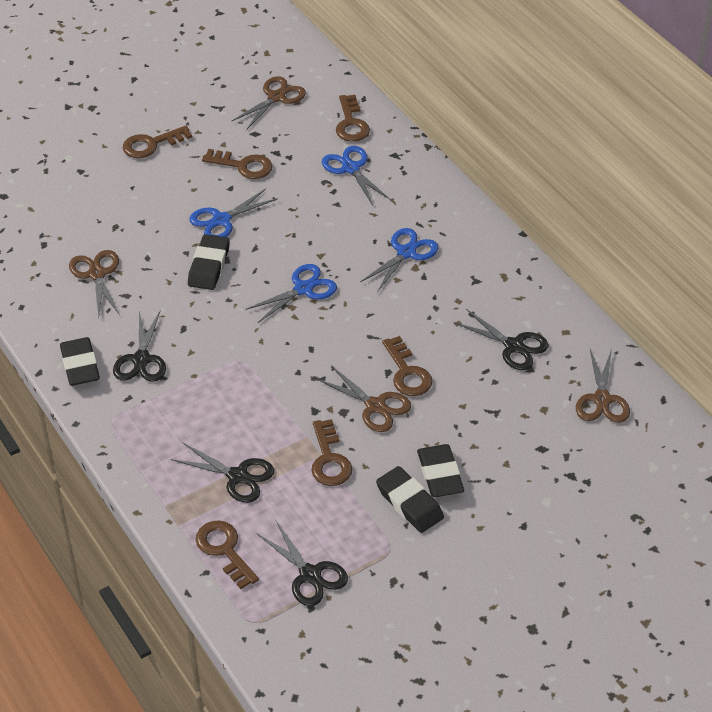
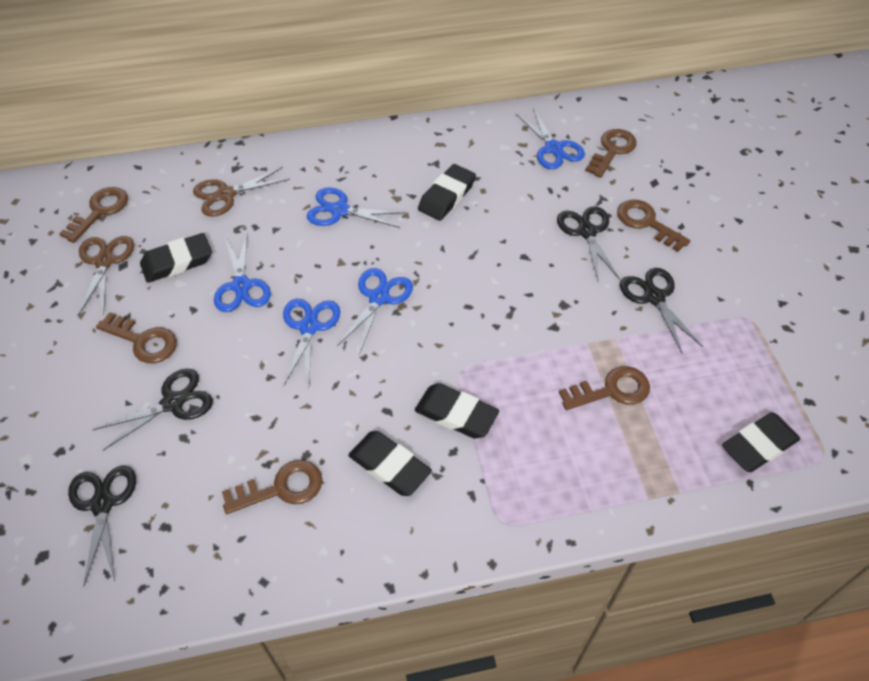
black eraser: 4 -> 5
blue scissors: 4 -> 5
brown scissors: 4 -> 2

